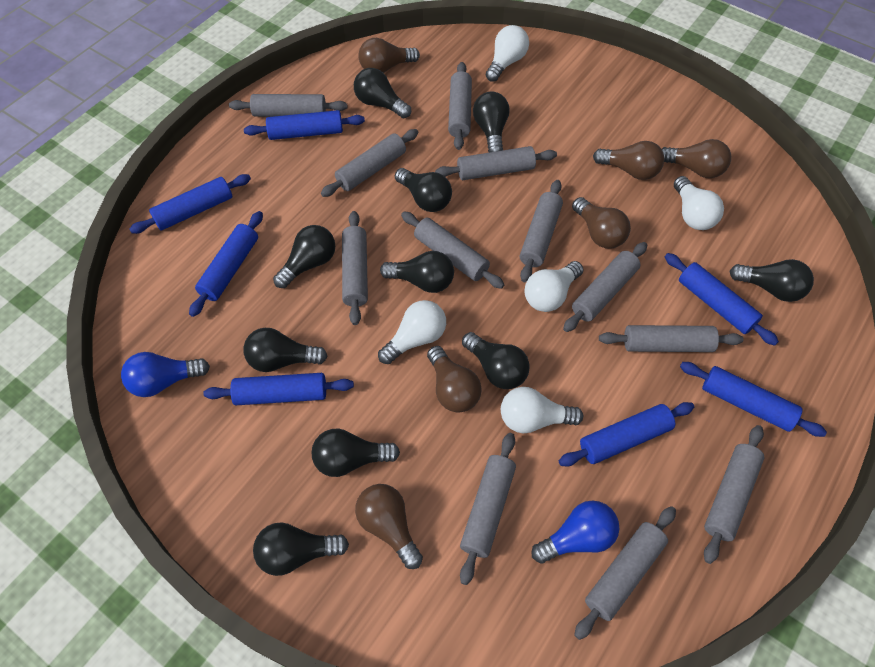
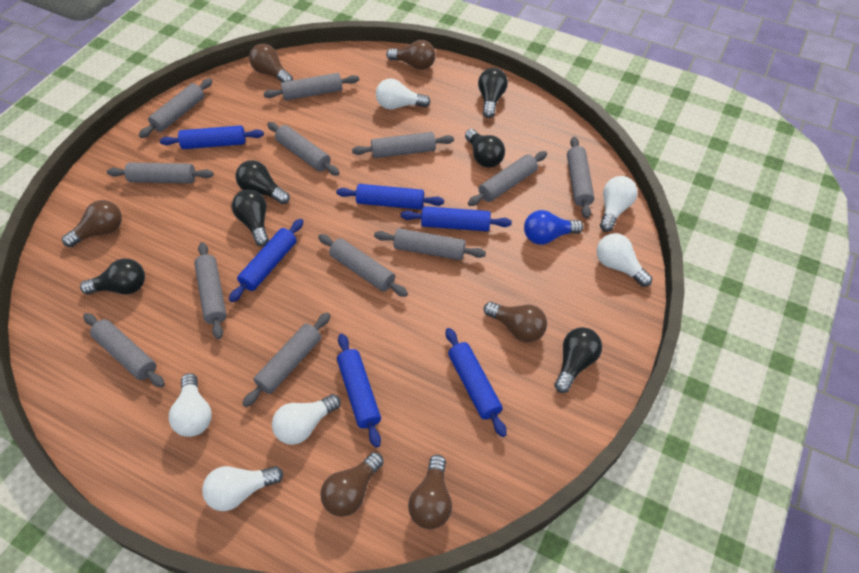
black light bulb: 10 -> 6
blue light bulb: 2 -> 1
blue rolling pin: 7 -> 6
white light bulb: 5 -> 6

